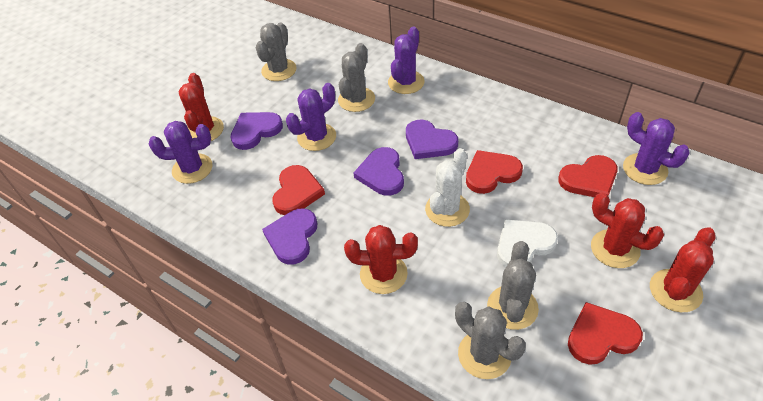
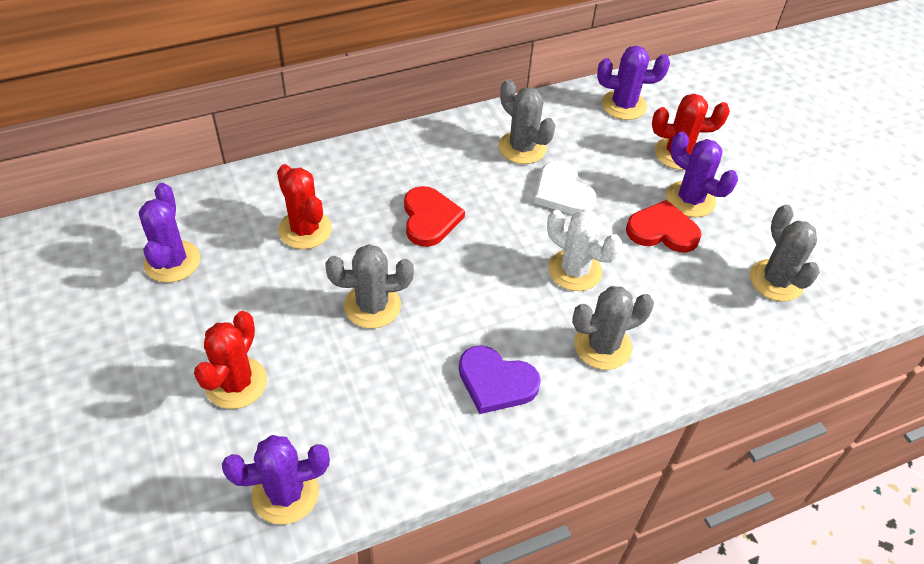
purple heart: 4 -> 1
red cactus: 4 -> 3
red heart: 4 -> 2

